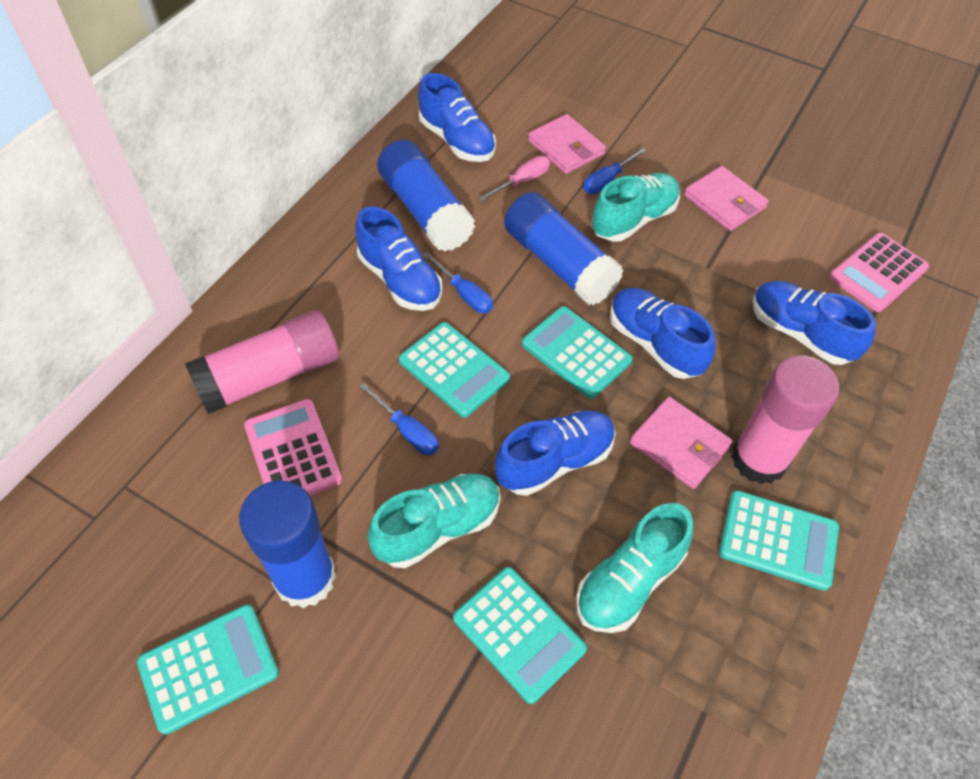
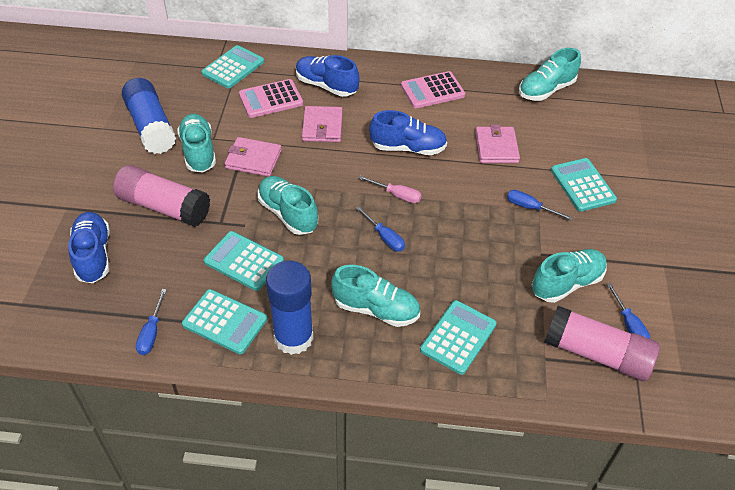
blue glue stick: 3 -> 2
blue screwdriver: 3 -> 4
blue shoe: 5 -> 3
turquoise shoe: 3 -> 5

